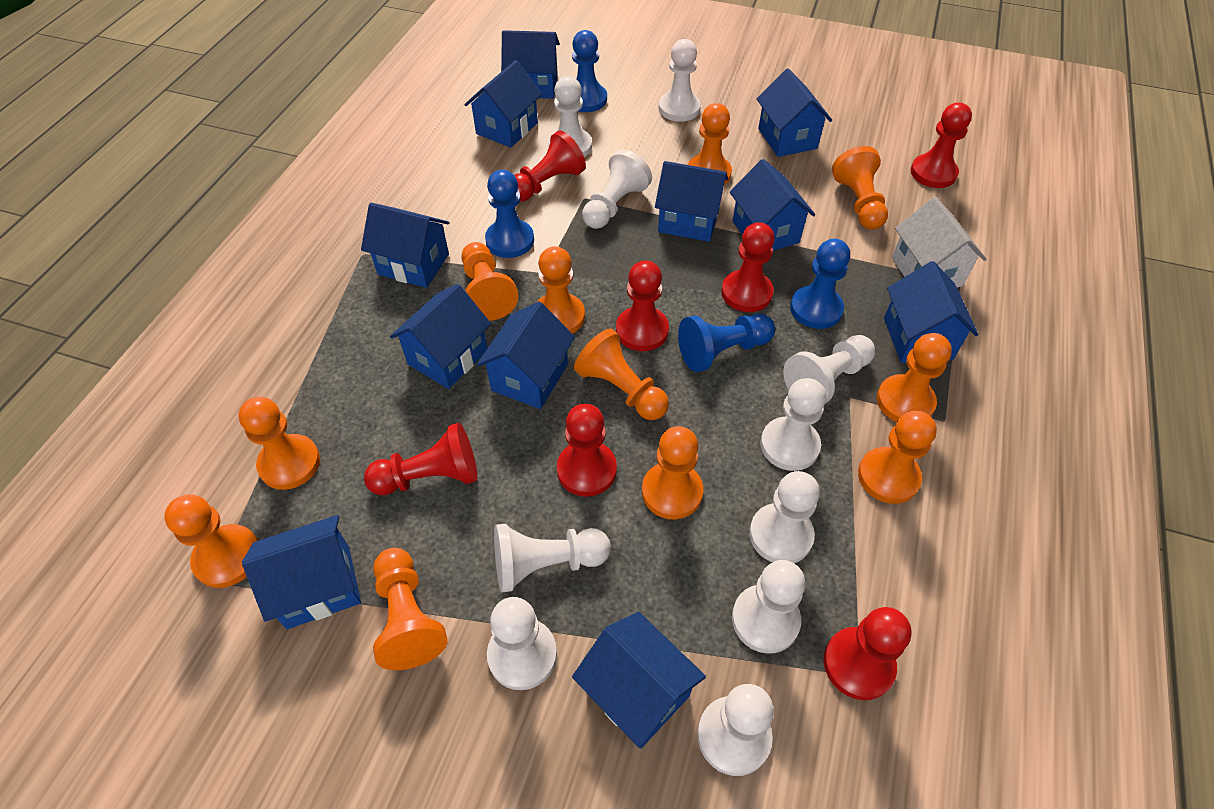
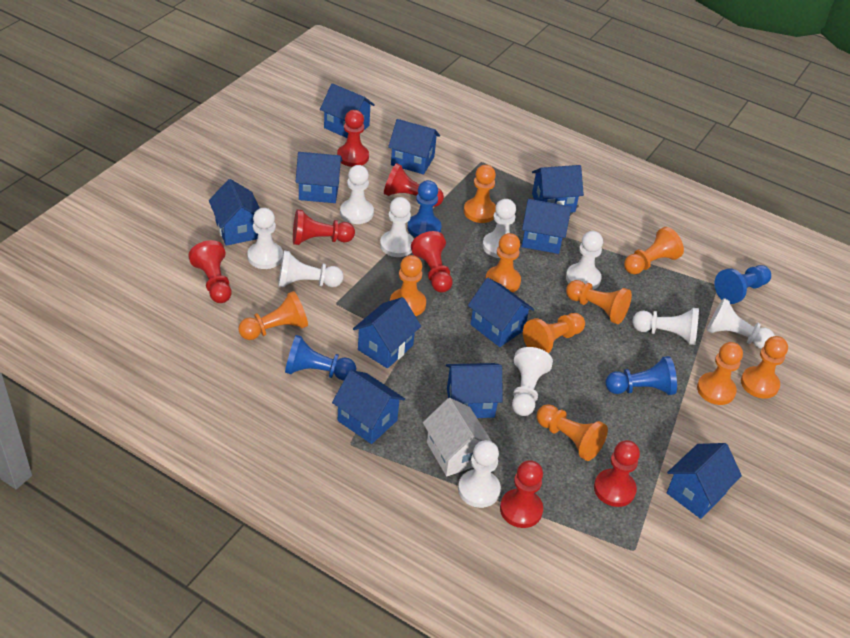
orange pawn: 11 -> 10

